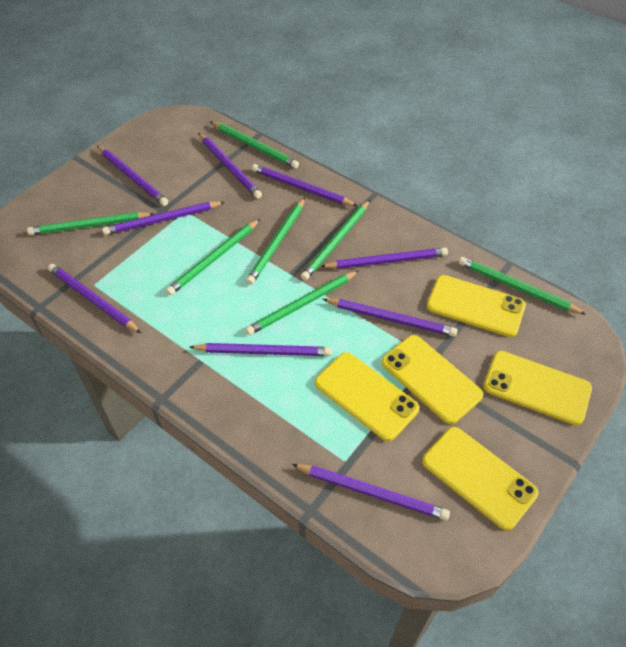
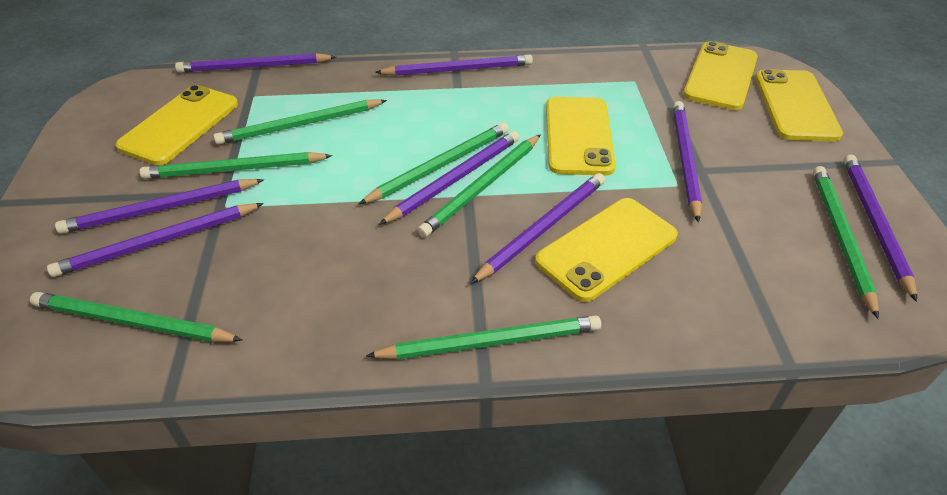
purple pencil: 9 -> 8

